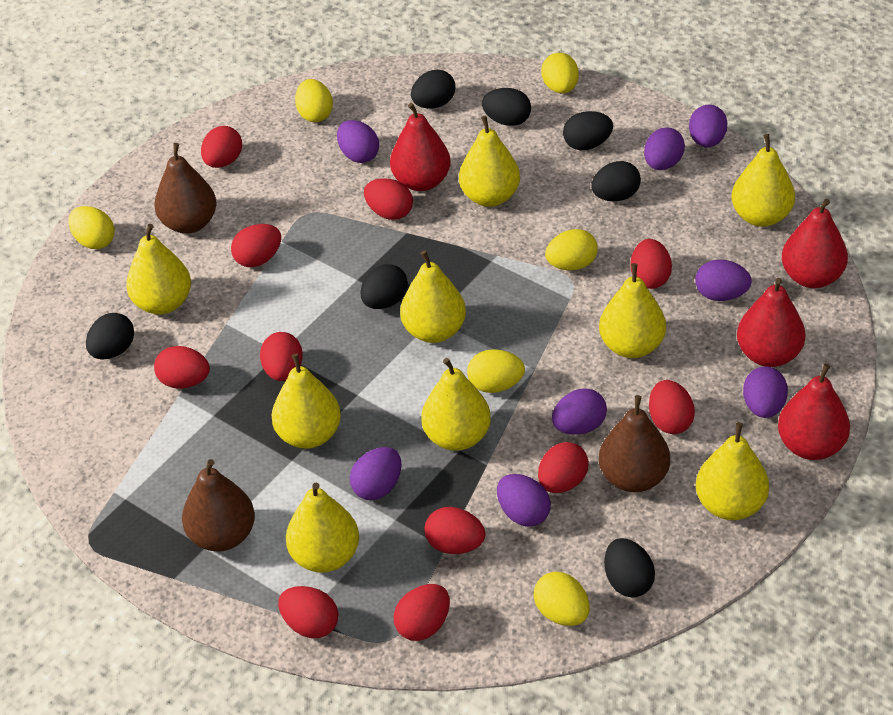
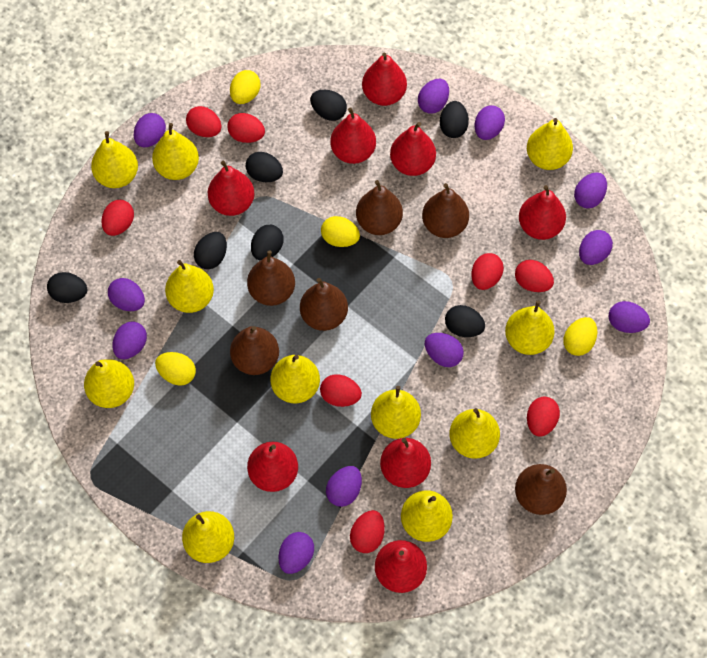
brown pear: 3 -> 6
purple egg: 8 -> 11
red egg: 11 -> 8
red pear: 4 -> 8
yellow egg: 6 -> 4
yellow pear: 9 -> 11

